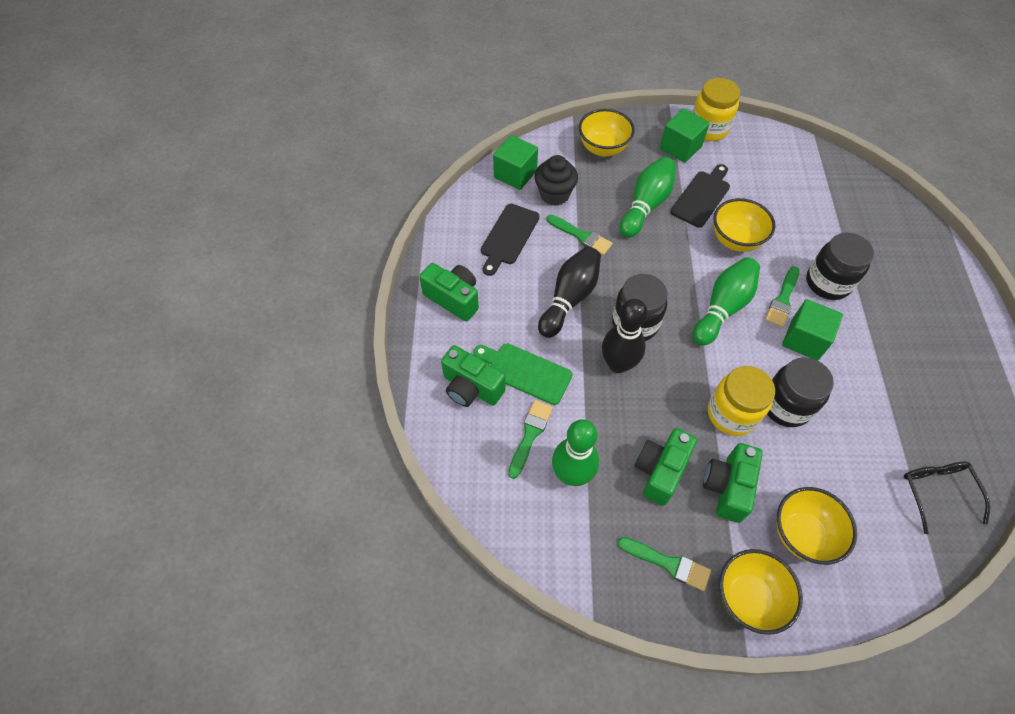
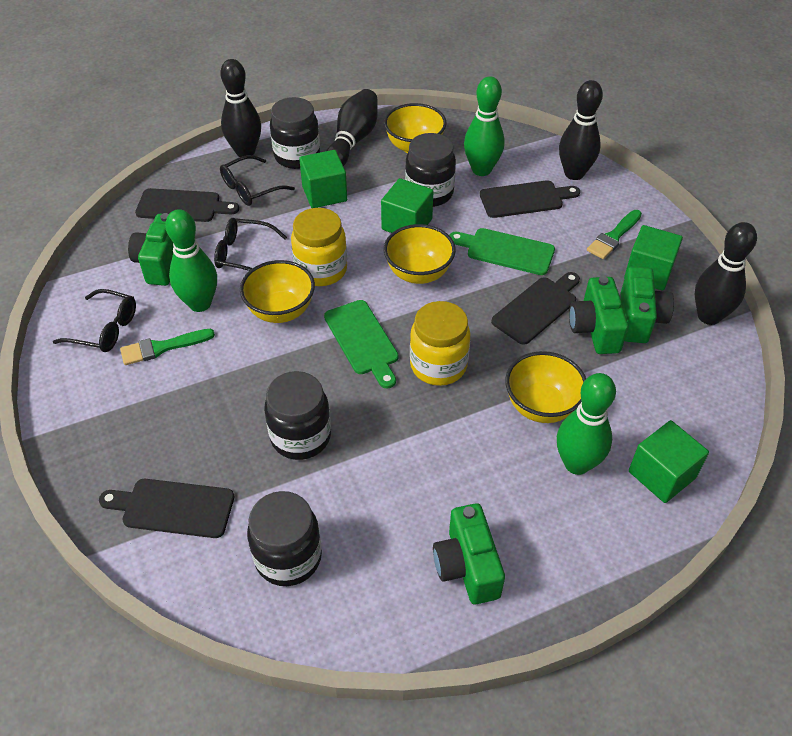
black bowling pin: 2 -> 4
black cupcake: 1 -> 0
black cutting board: 2 -> 4
black glasses: 1 -> 3
black jar: 3 -> 4
green brush: 4 -> 2
green cube: 3 -> 4
green cutting board: 1 -> 2

